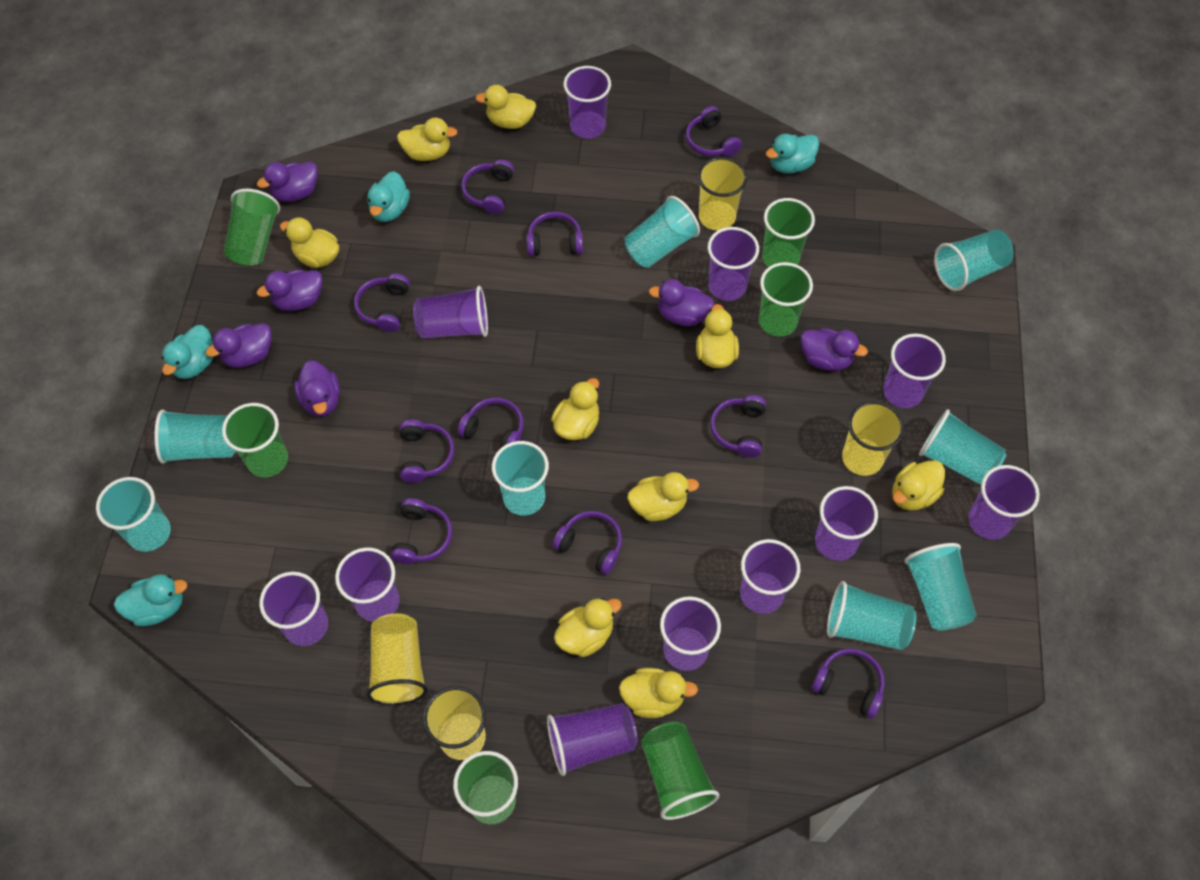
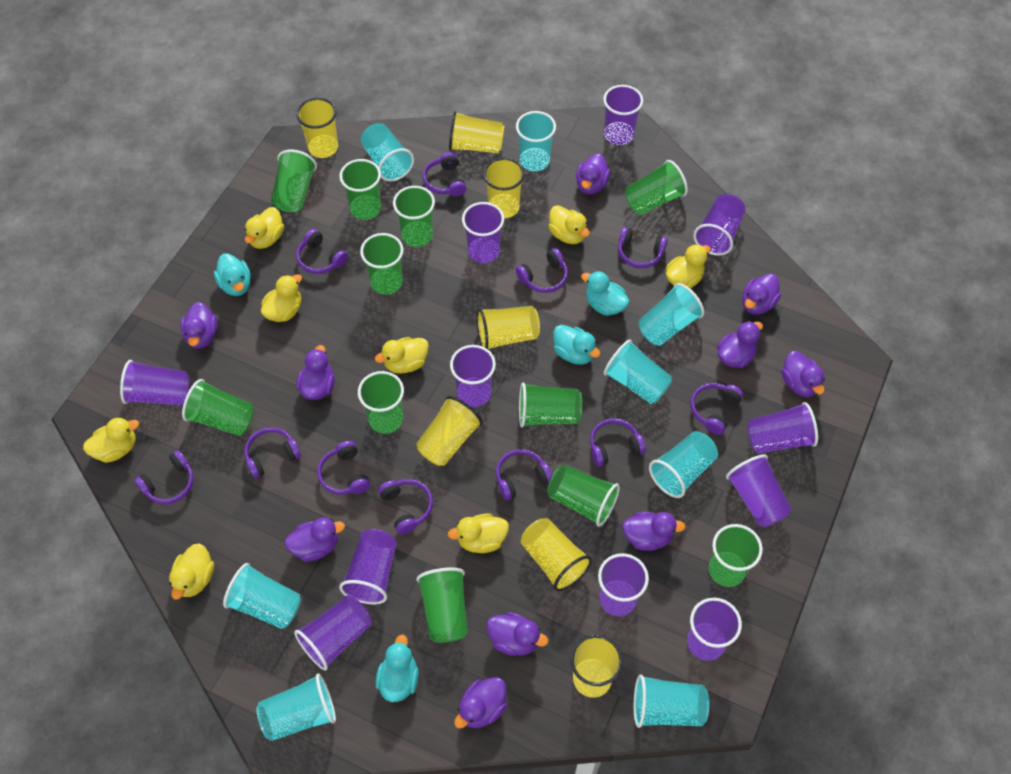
green cup: 6 -> 11
purple duck: 6 -> 10
purple headphones: 10 -> 11
yellow cup: 4 -> 7
yellow duck: 9 -> 8

